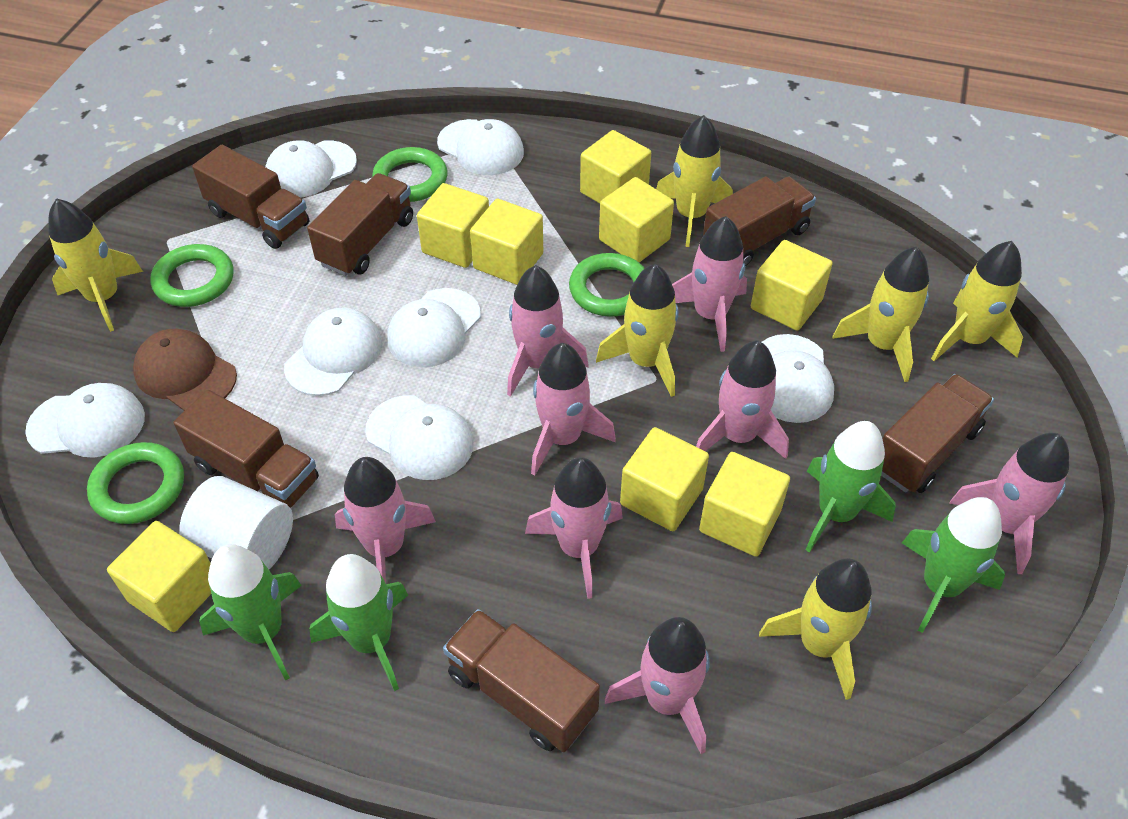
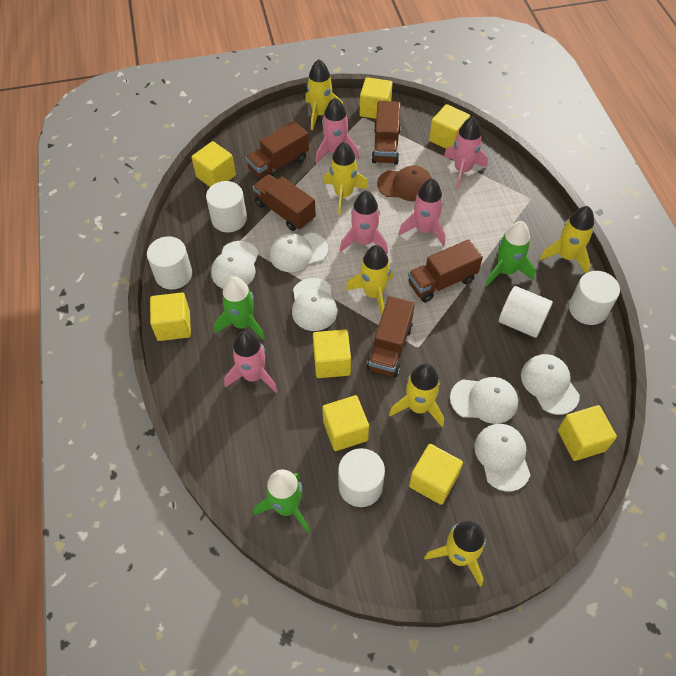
brown truck: 6 -> 5
green ring: 4 -> 0
green rocket: 4 -> 3
pink rocket: 8 -> 5
white cap: 7 -> 6
white cylinder: 1 -> 5

